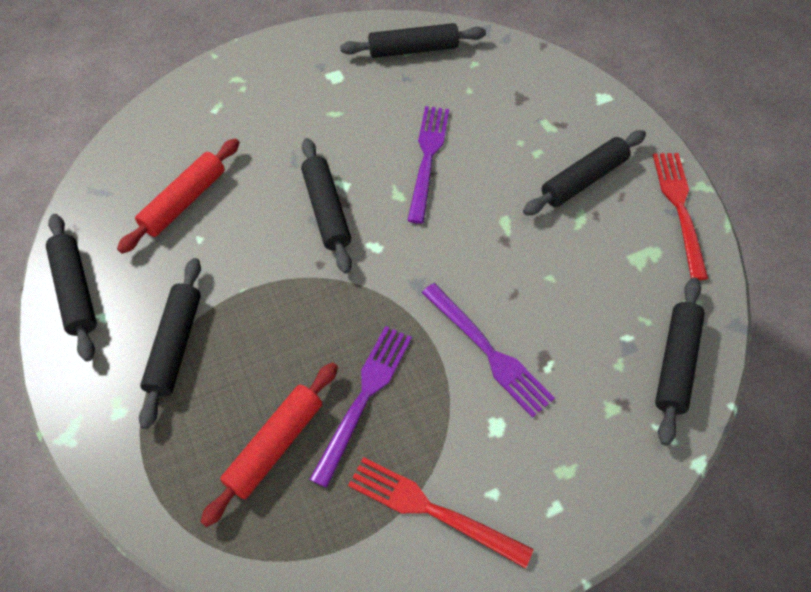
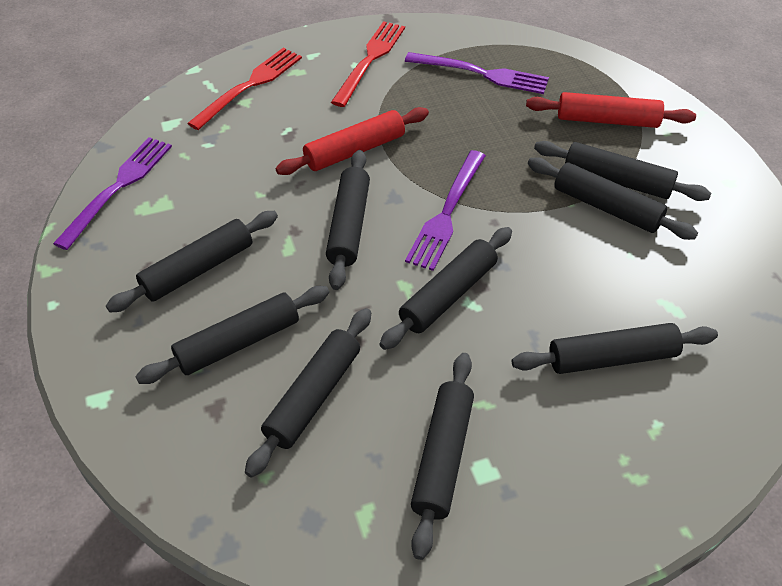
black rolling pin: 6 -> 9

